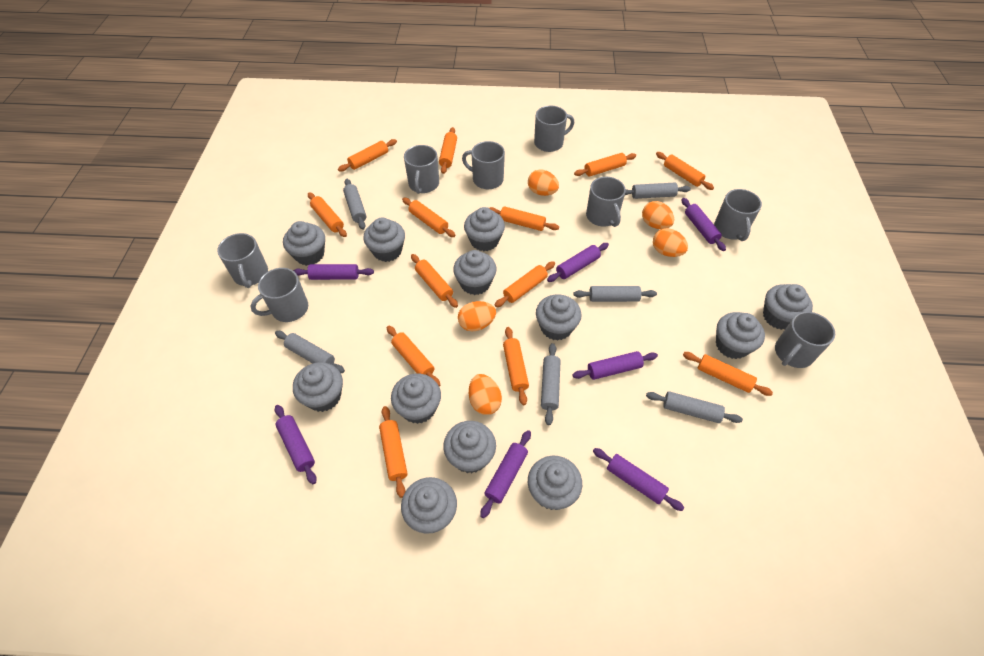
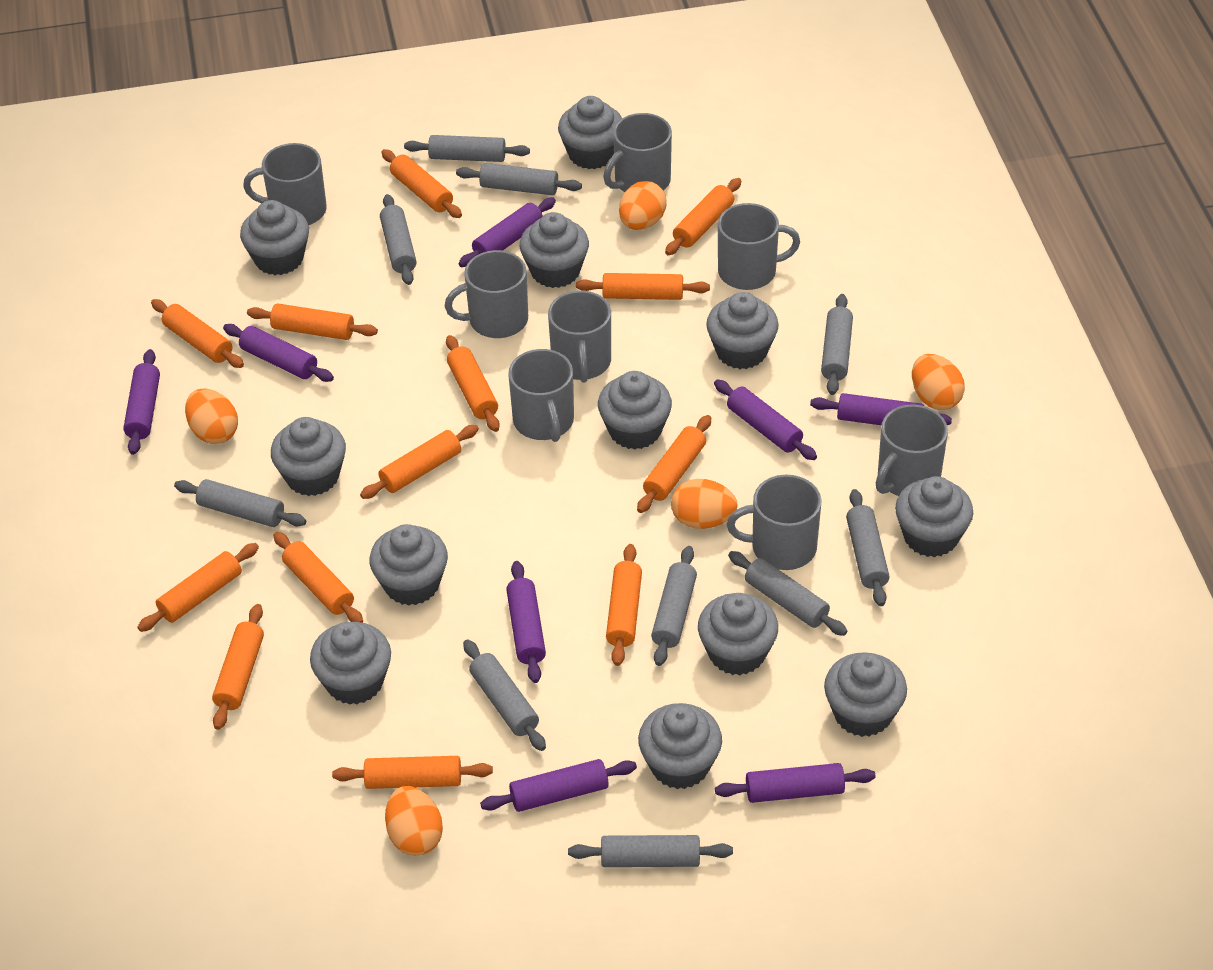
grey rolling pin: 6 -> 10
purple rolling pin: 7 -> 8

